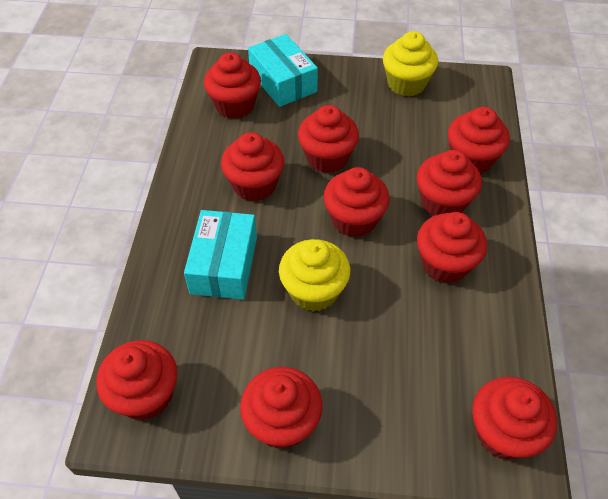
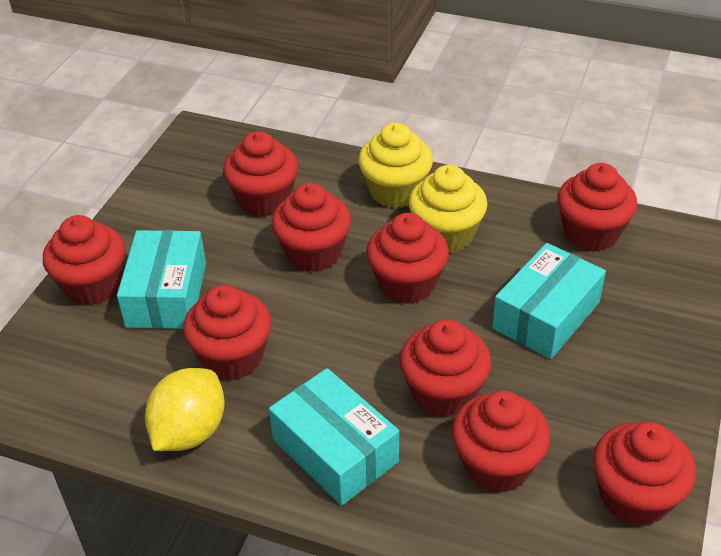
red cupcake: 10 -> 9
turquoise box: 2 -> 3
yellow lemon: 0 -> 1

